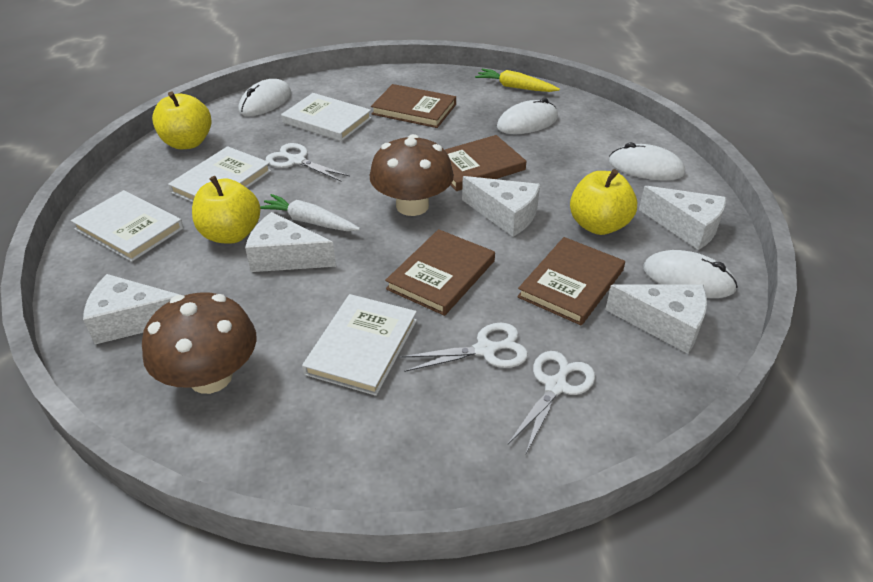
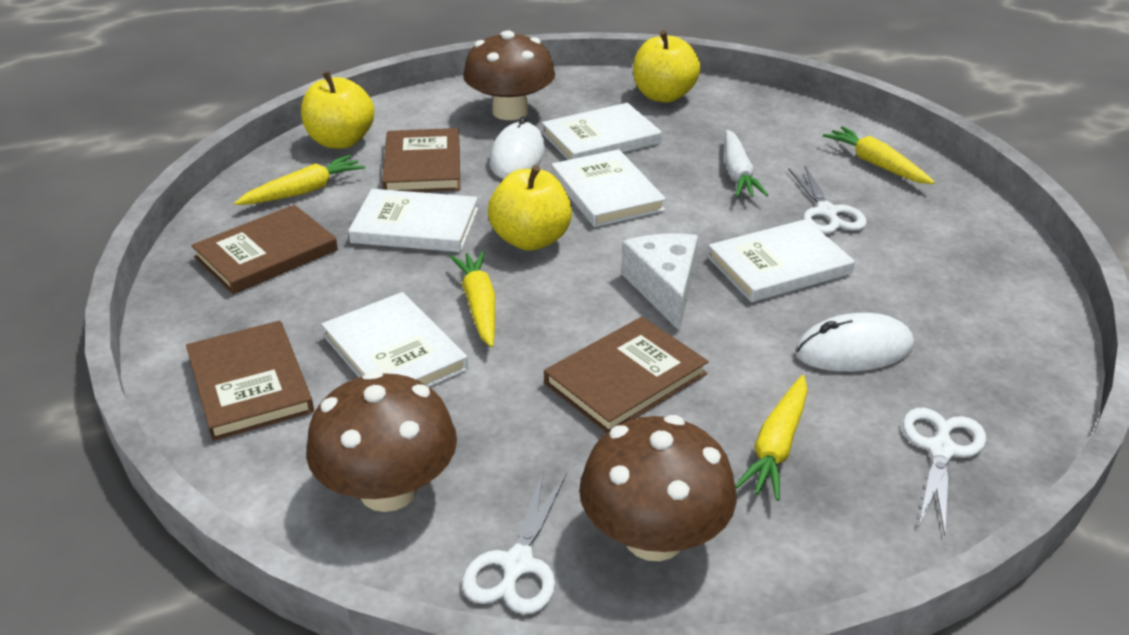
brown mushroom: 2 -> 3
white book: 4 -> 5
white cheese: 5 -> 1
white mouse: 4 -> 2
yellow carrot: 1 -> 4

